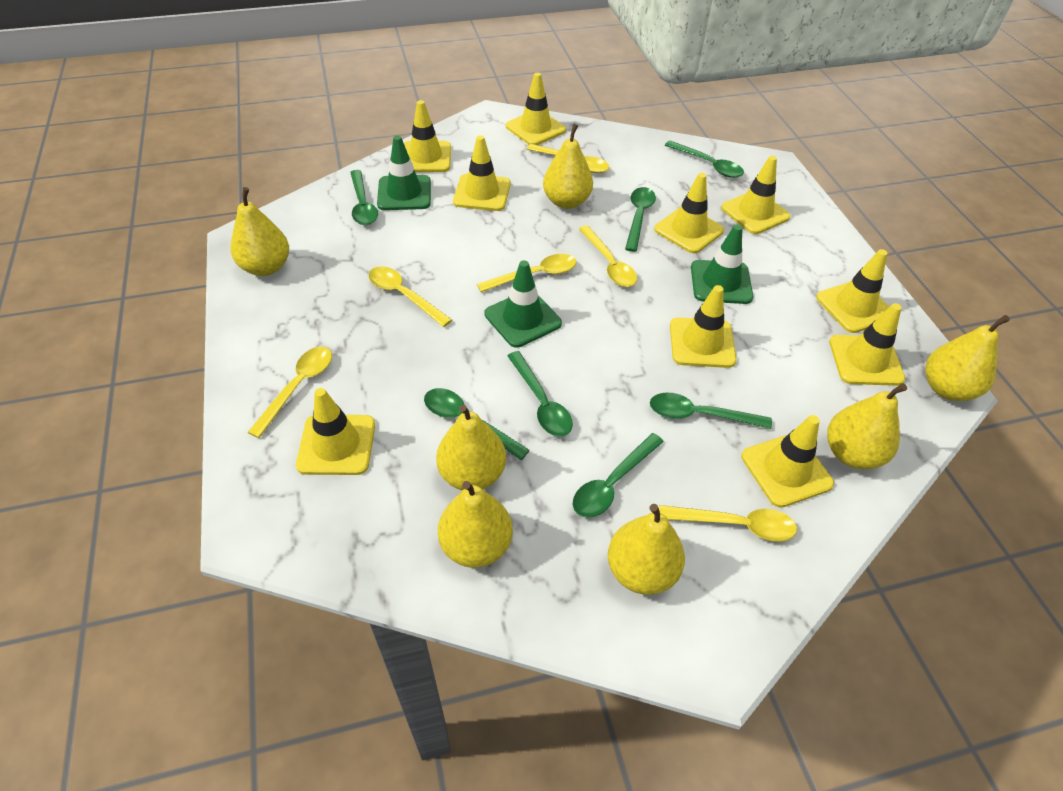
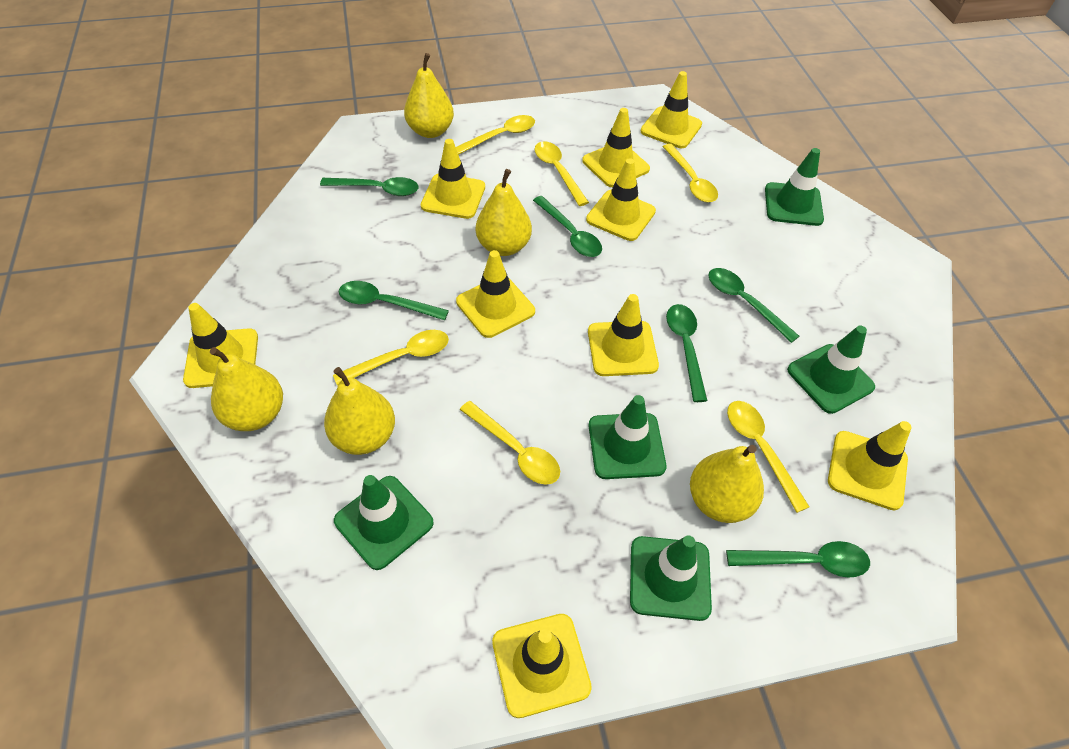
green spoon: 7 -> 6
green traffic cone: 3 -> 5
yellow pear: 7 -> 5
yellow traffic cone: 10 -> 9

